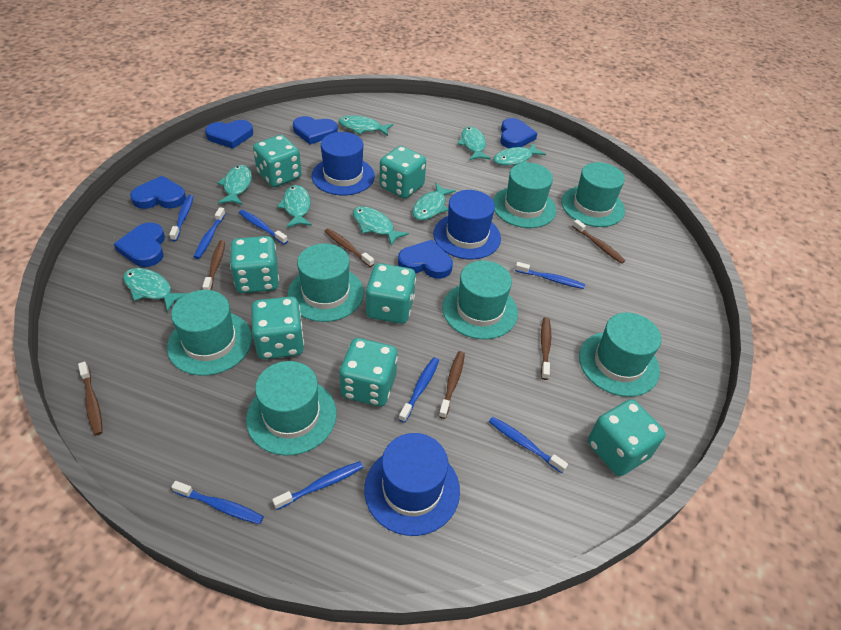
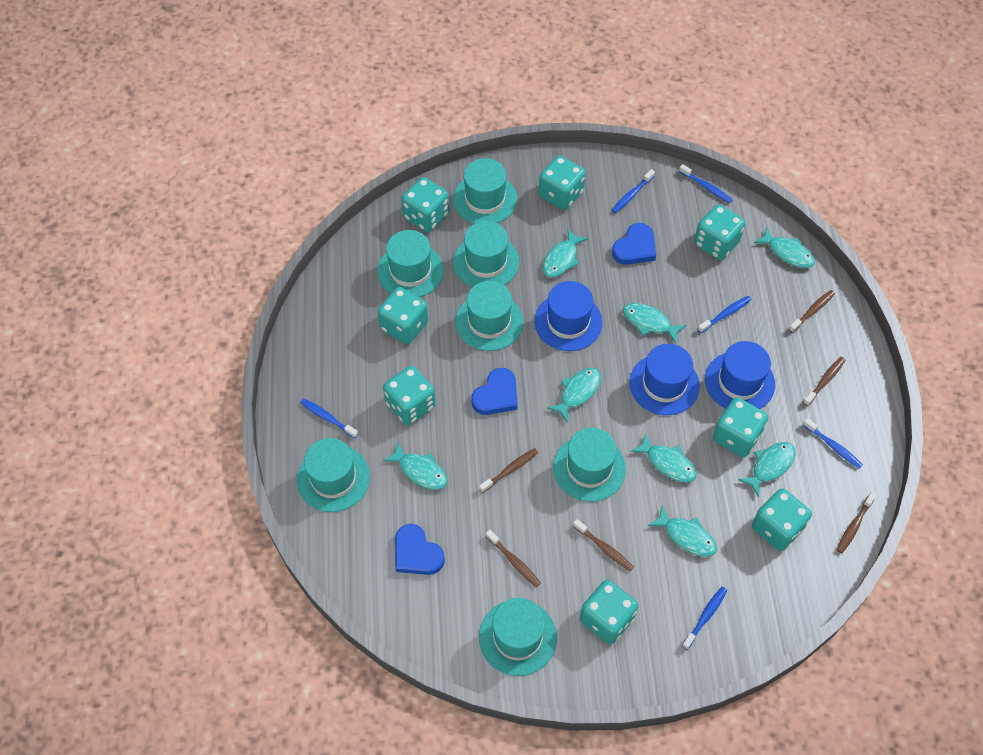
blue heart: 6 -> 3
blue toothbrush: 8 -> 6
turquoise dice: 7 -> 8

